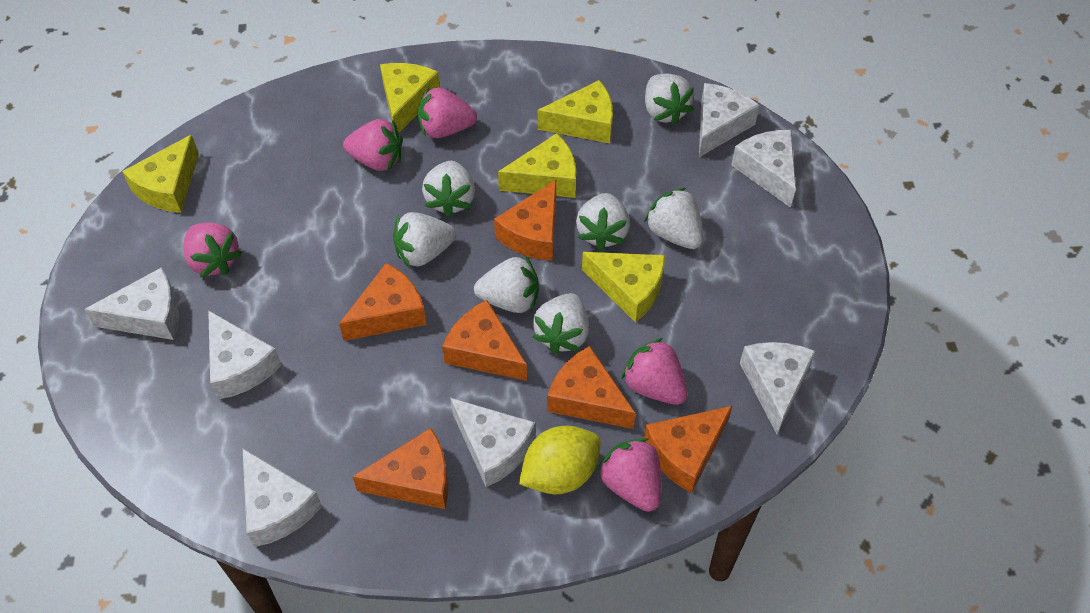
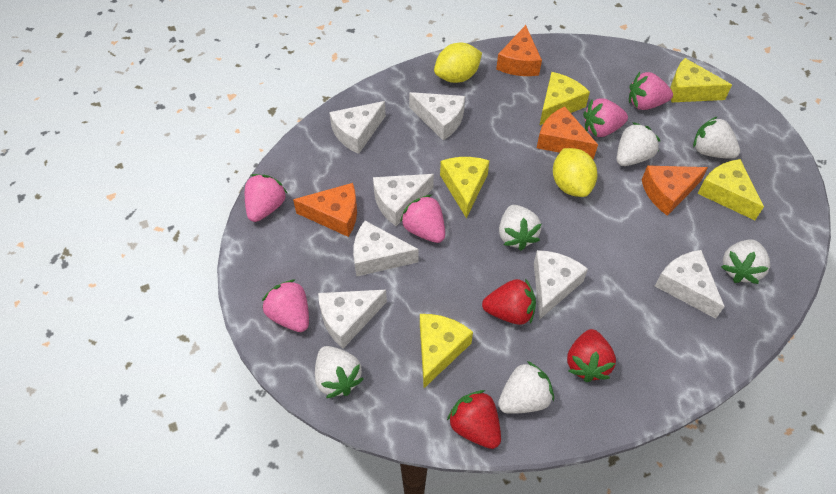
orange cheese: 6 -> 4
red strawberry: 0 -> 3
white strawberry: 7 -> 6
yellow lemon: 1 -> 2

